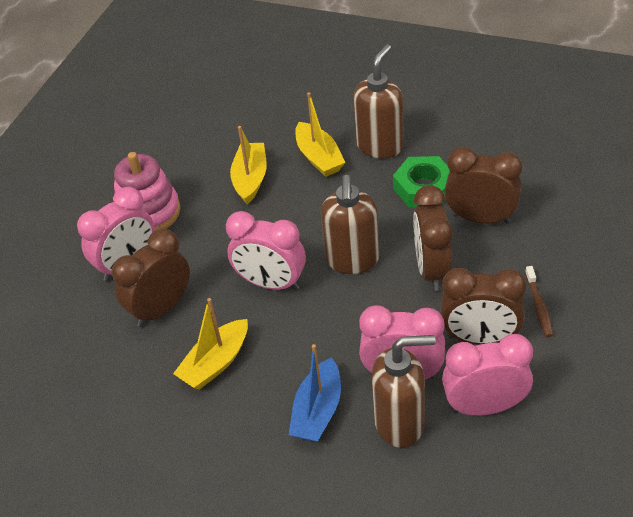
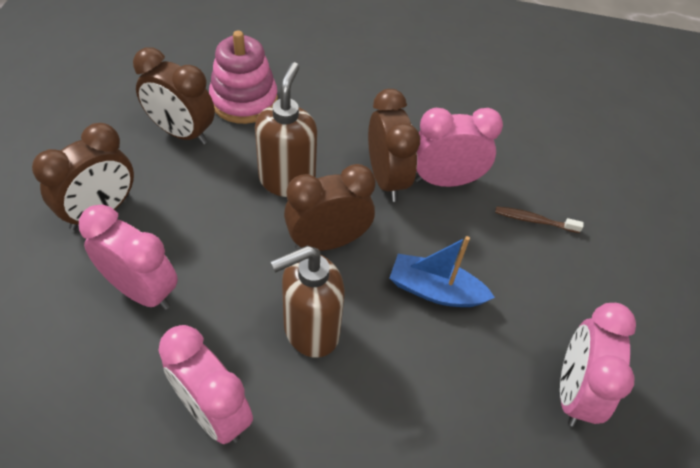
brown soap dispenser: 3 -> 2
green nut: 1 -> 0
yellow boat: 3 -> 0

